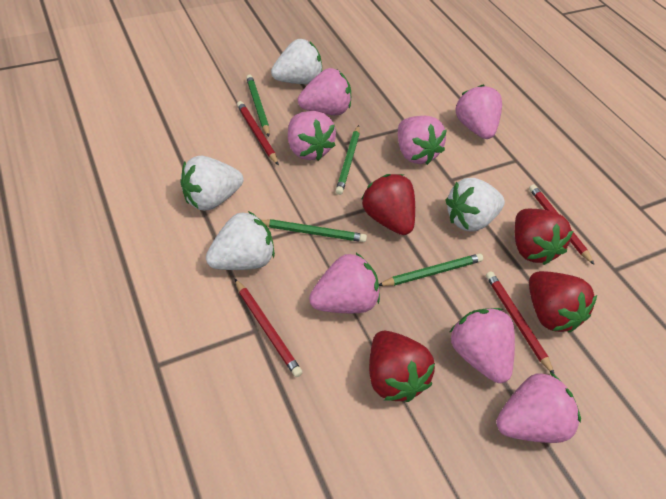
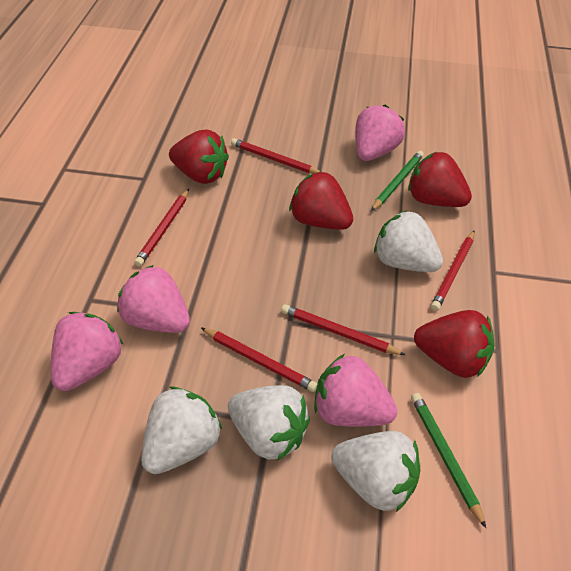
green pencil: 4 -> 2
pink strawberry: 7 -> 4
red pencil: 4 -> 5

